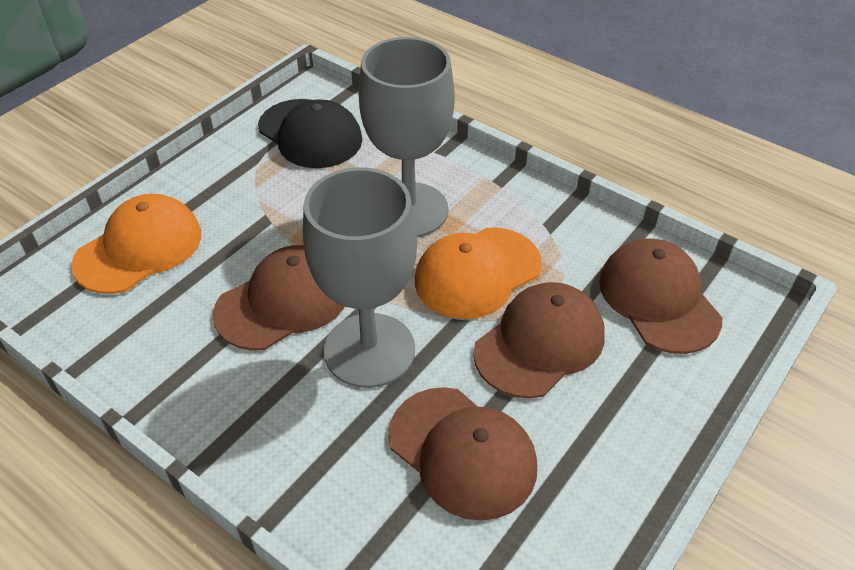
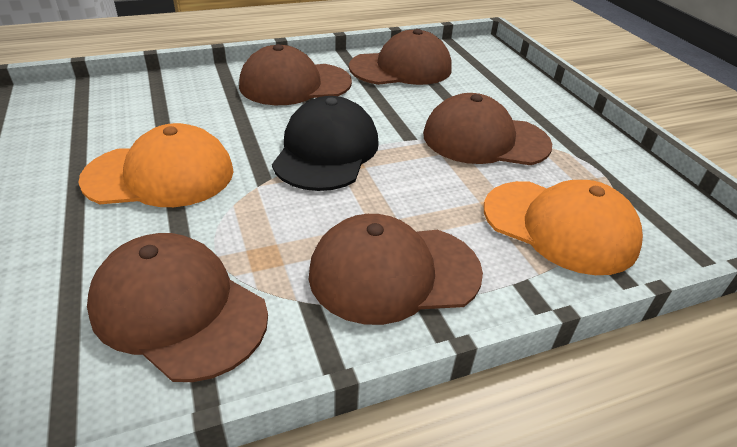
brown cap: 4 -> 5
grey goblet: 2 -> 0

